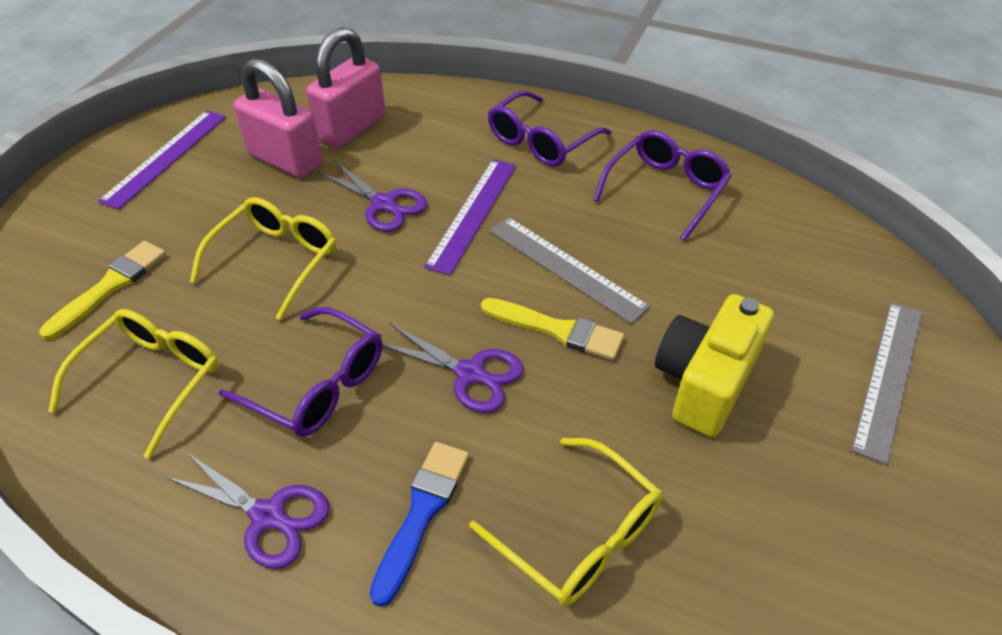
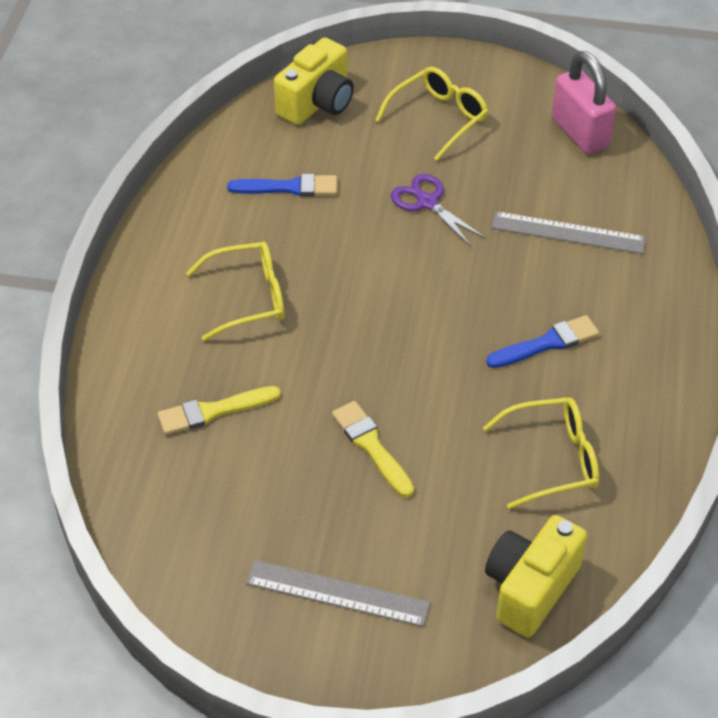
blue brush: 1 -> 2
pink padlock: 2 -> 1
purple glasses: 3 -> 0
purple ruler: 2 -> 0
purple scissors: 3 -> 1
yellow camera: 1 -> 2

